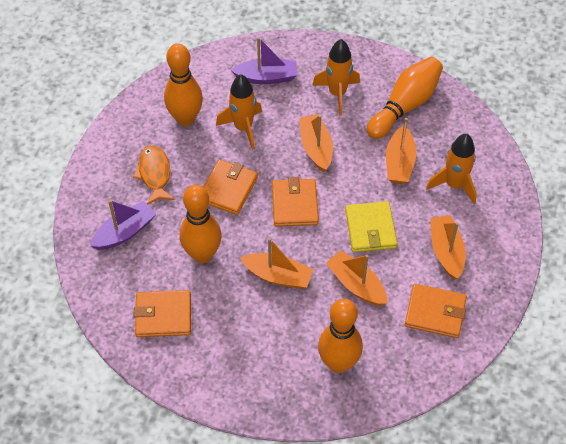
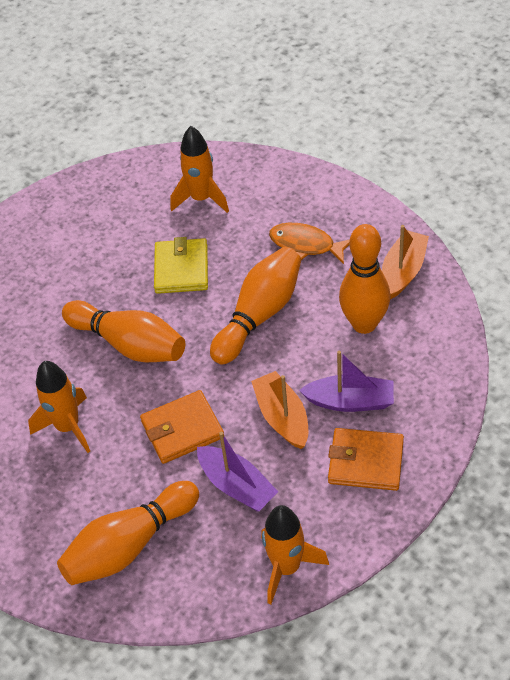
orange boat: 5 -> 2
orange wallet: 4 -> 2

